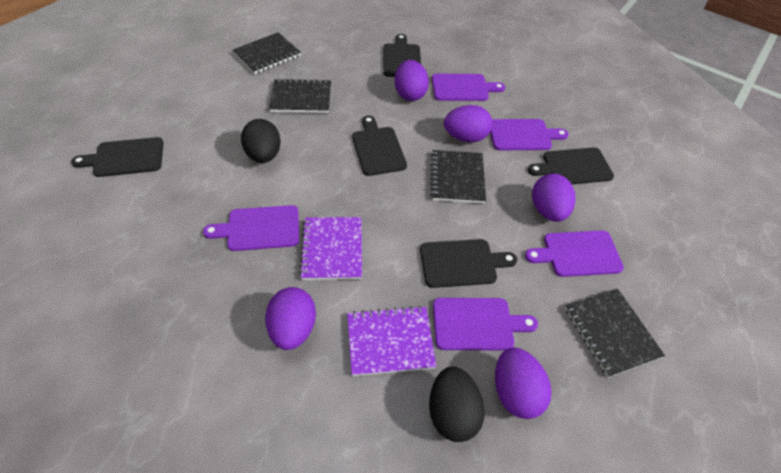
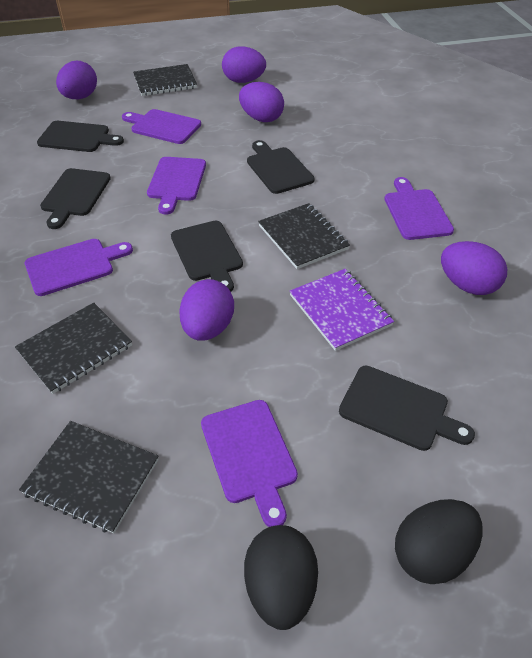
purple notebook: 2 -> 1

